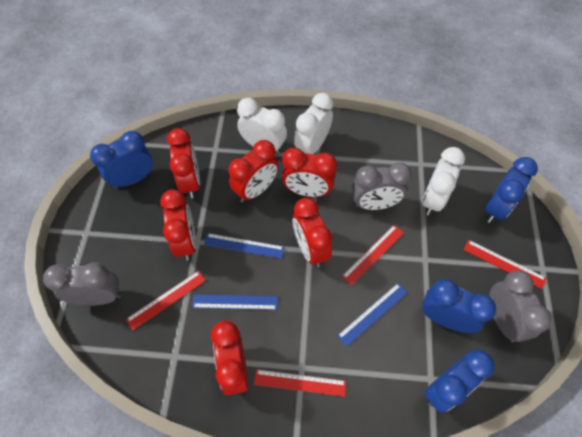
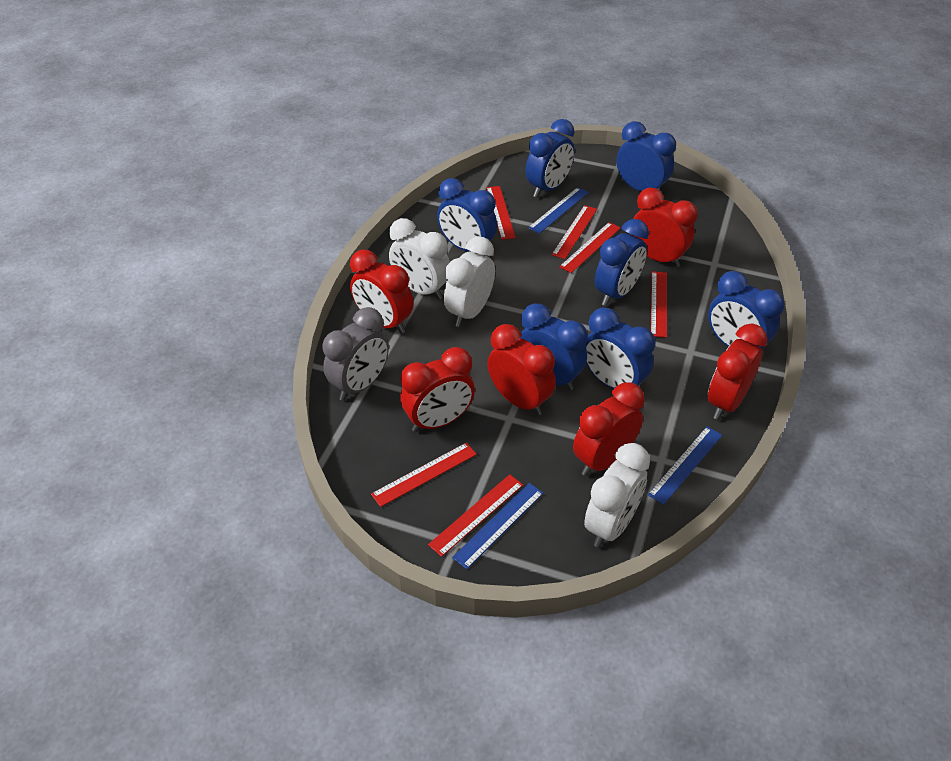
blue clock: 4 -> 7
grey clock: 3 -> 1
red ruler: 4 -> 6

